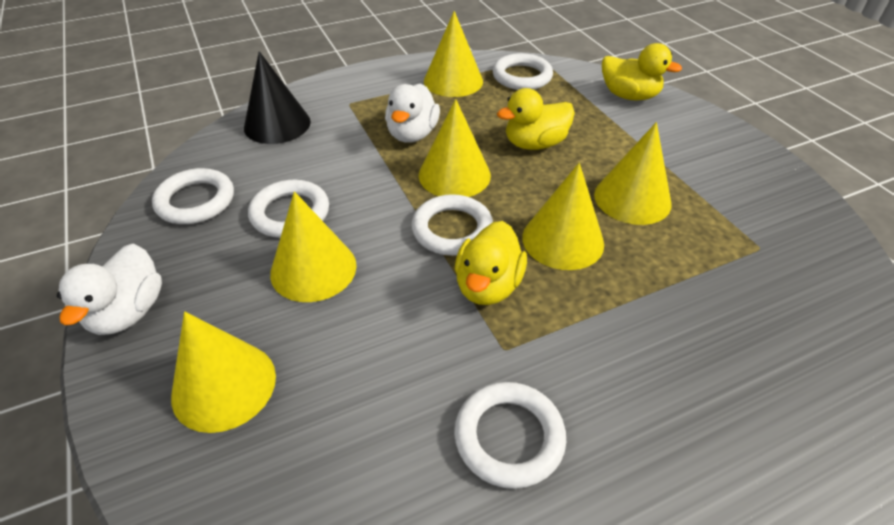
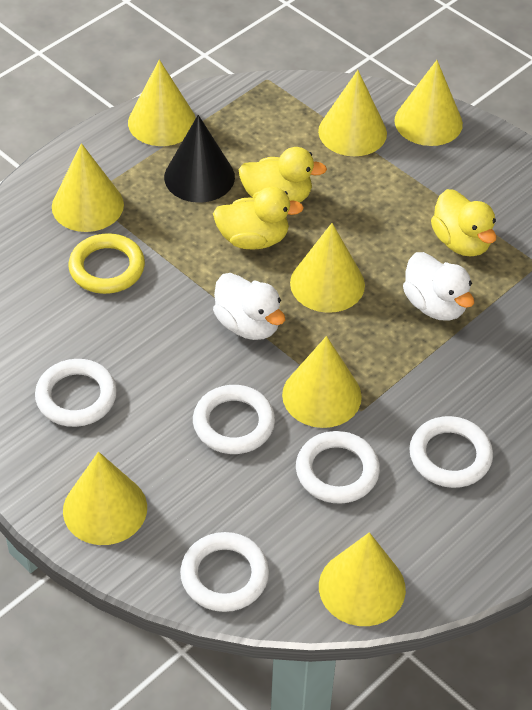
yellow cone: 6 -> 8
yellow ring: 0 -> 1

